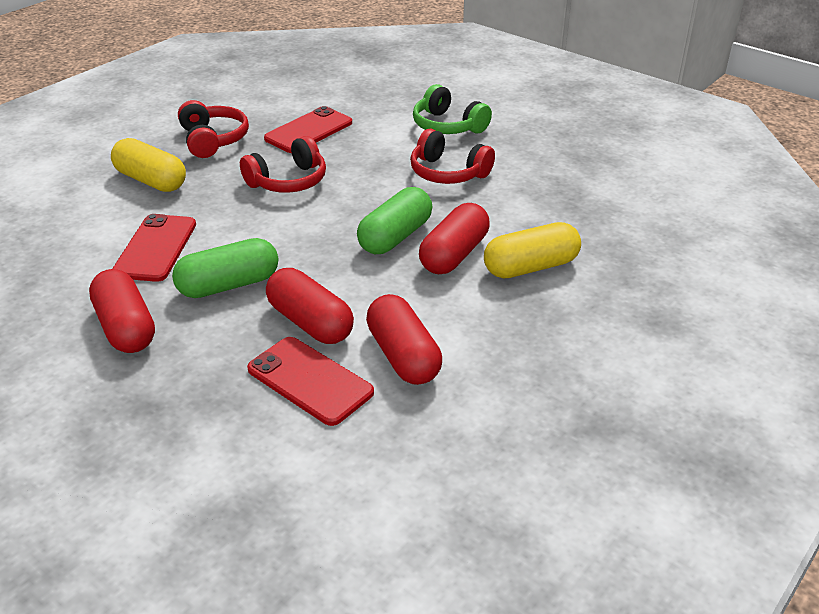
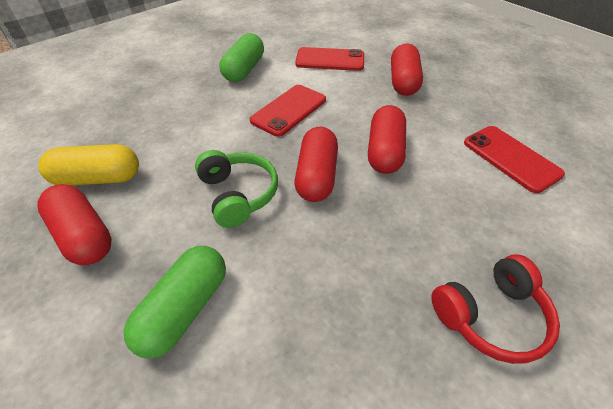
red headphones: 3 -> 1
yellow capsule: 2 -> 1

